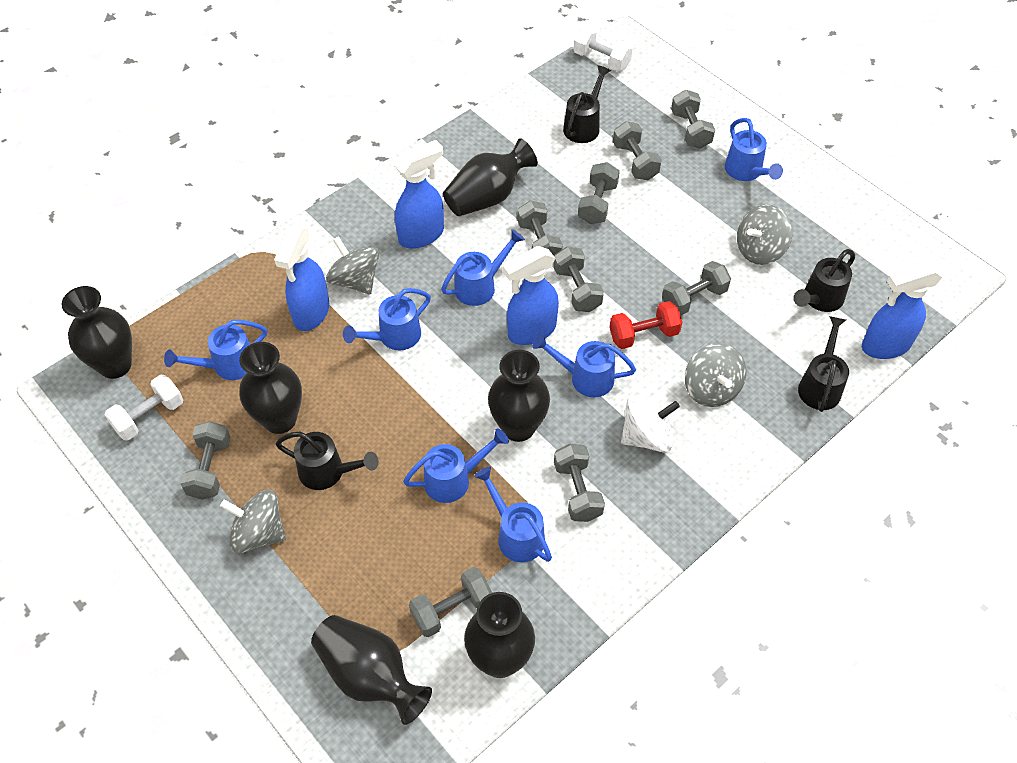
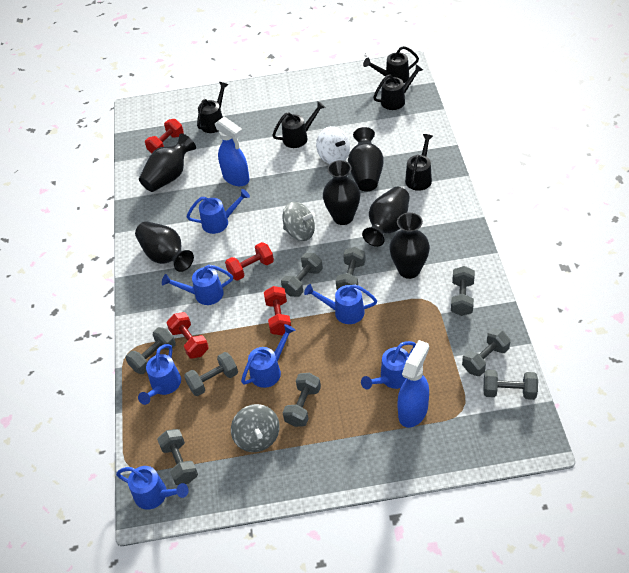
black watering can: 4 -> 5
blue spray bottle: 4 -> 2
grey spinning top: 4 -> 2
red dumbbell: 1 -> 4
white dumbbell: 2 -> 0

